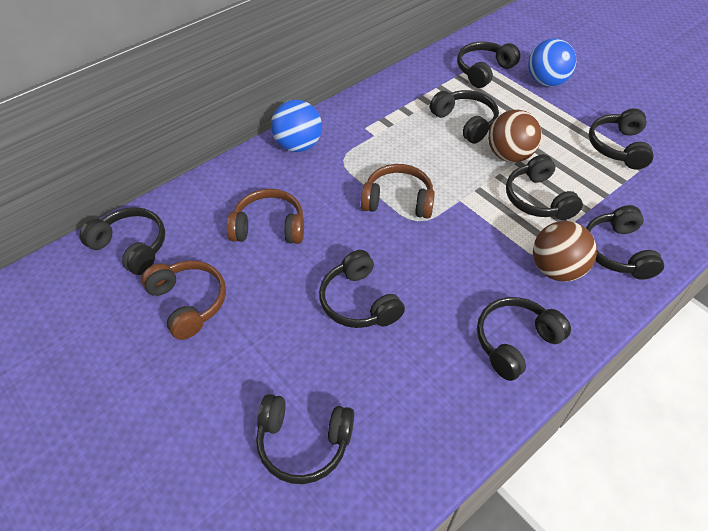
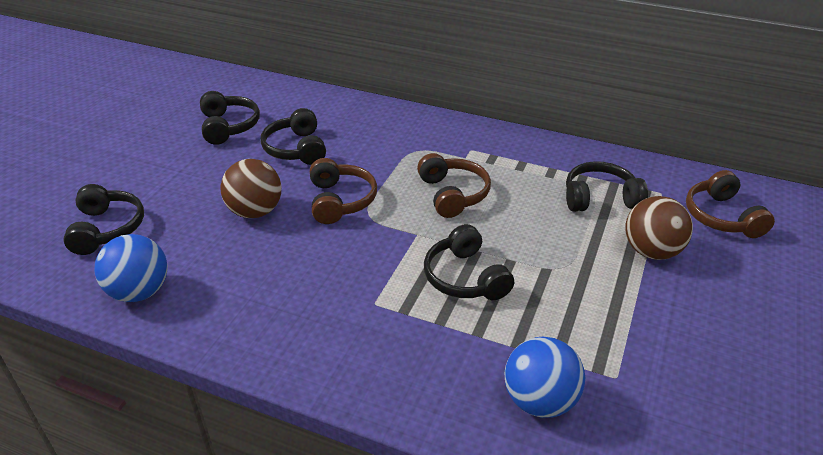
black headphones: 9 -> 5

